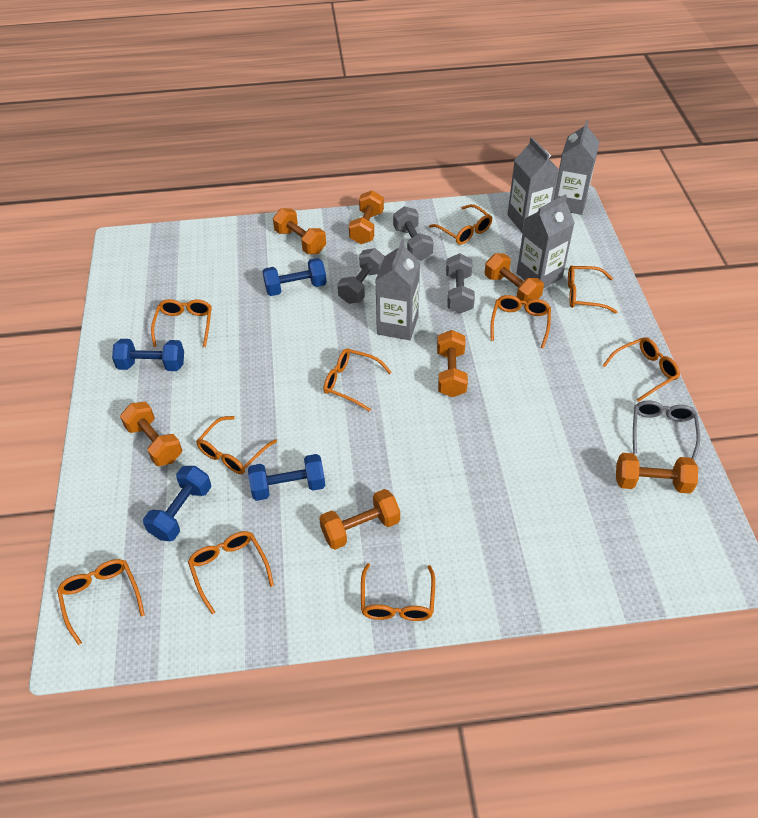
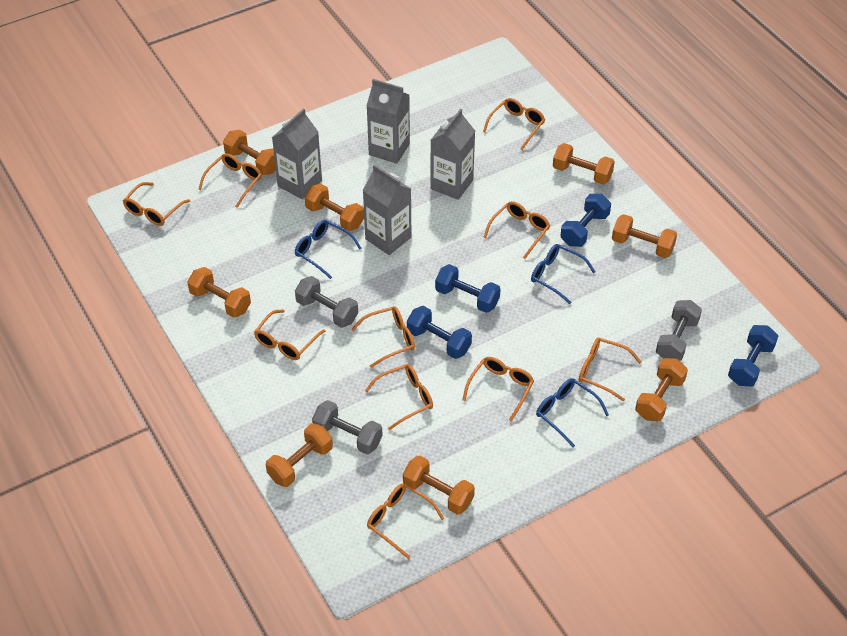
blue glasses: 0 -> 3
grey glasses: 1 -> 0
orange dumbbell: 7 -> 8

